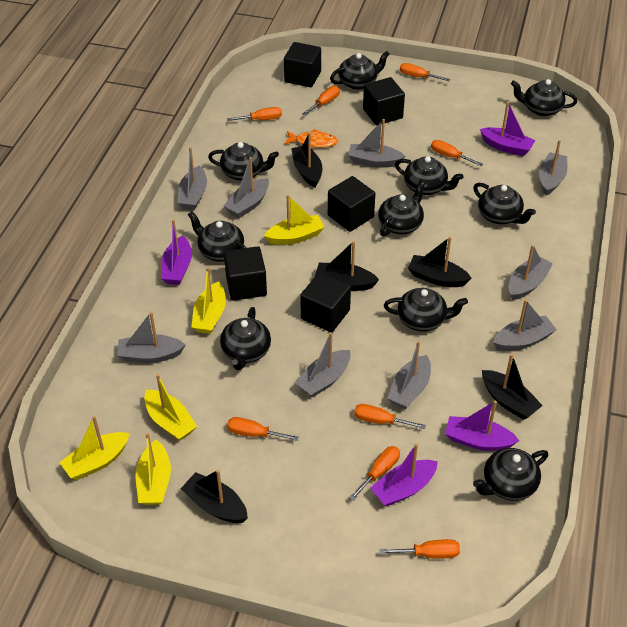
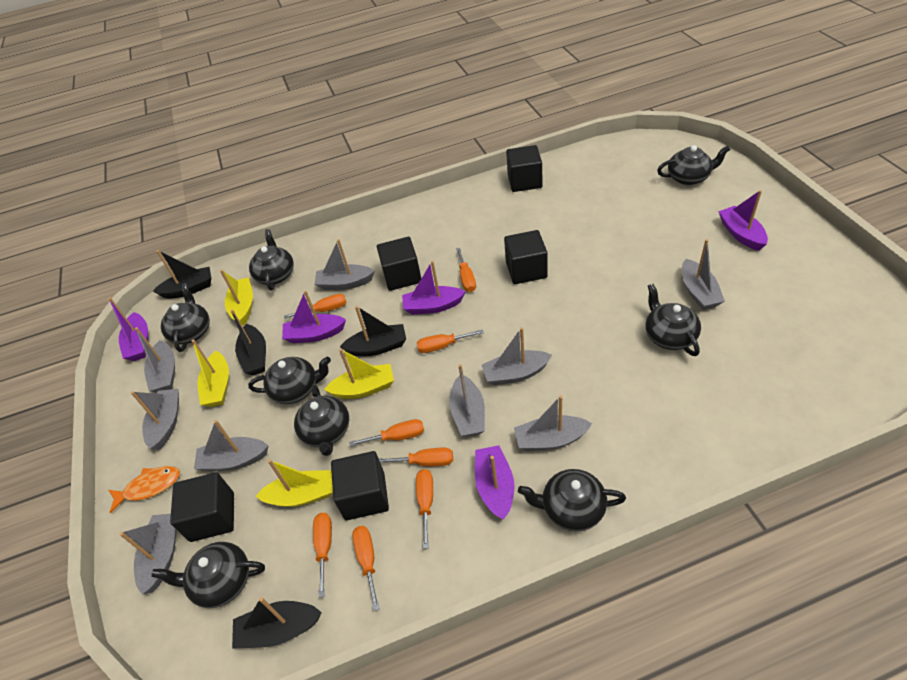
black boat: 5 -> 4
black teapot: 10 -> 8
purple boat: 4 -> 5
yellow boat: 5 -> 4

